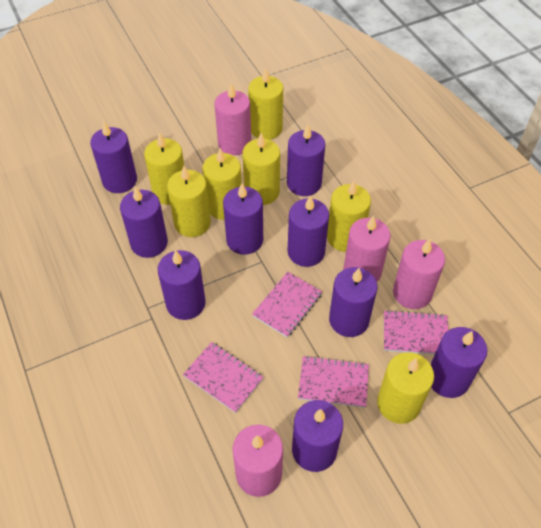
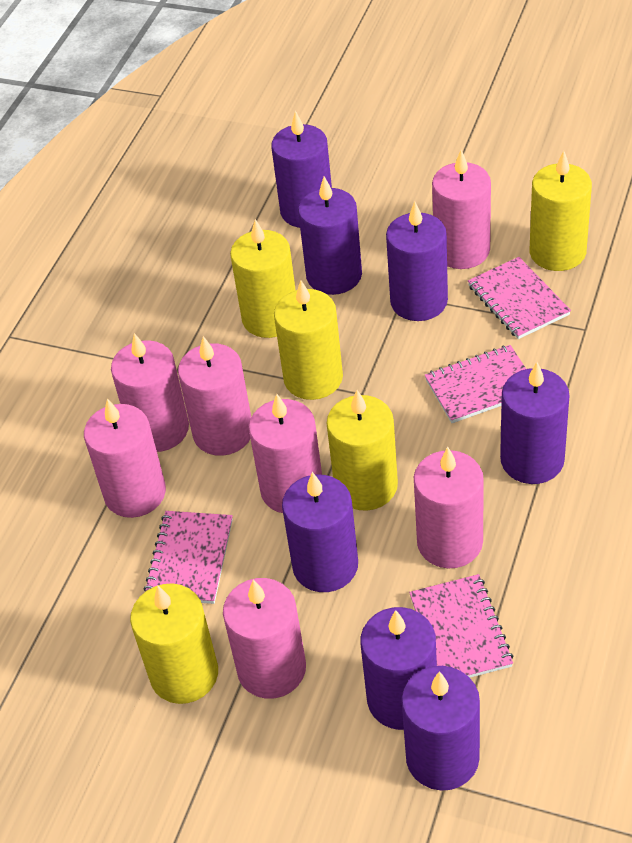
pink candle: 4 -> 7
purple candle: 9 -> 7
yellow candle: 7 -> 5

